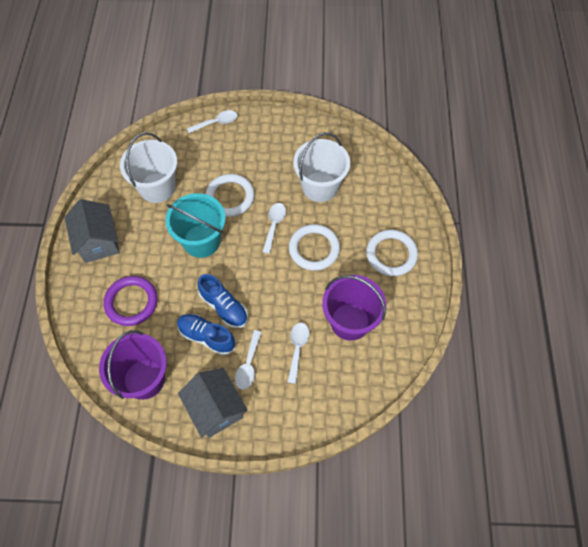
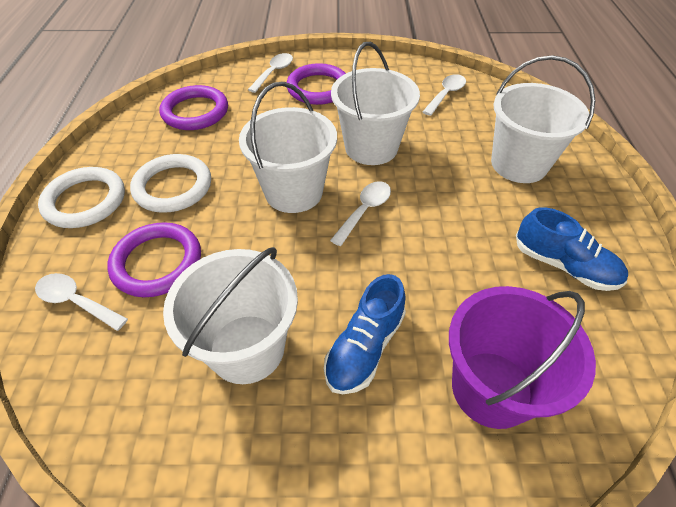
grey house: 2 -> 0
purple bucket: 2 -> 1
purple ring: 1 -> 3
turquoise bucket: 1 -> 0
white bucket: 2 -> 4
white ring: 3 -> 2

